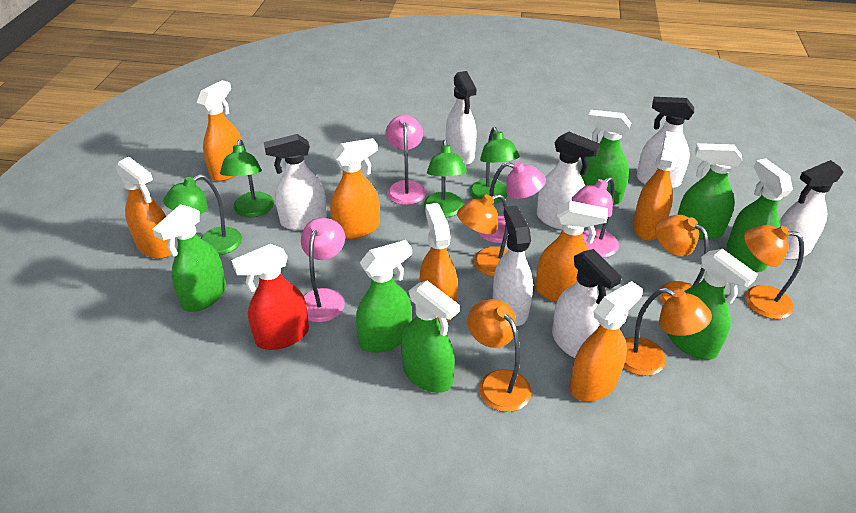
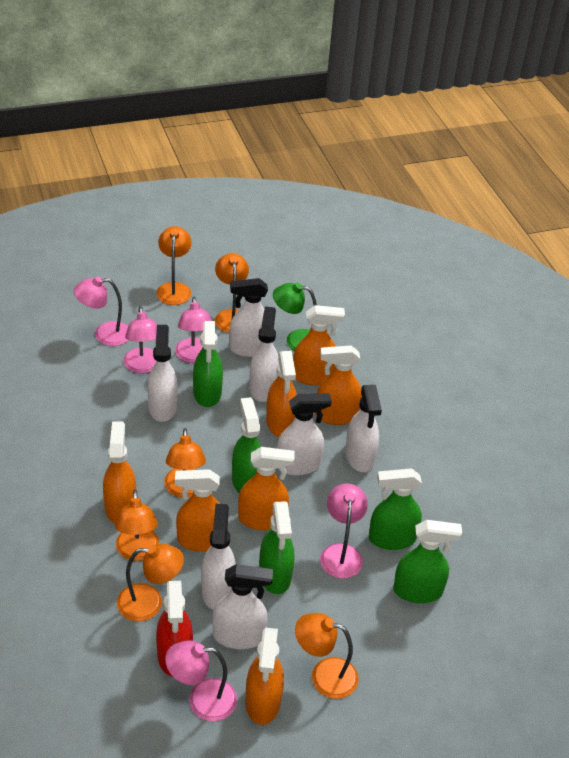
green lamp: 4 -> 1
green spray bottle: 7 -> 5
orange lamp: 5 -> 6
pink lamp: 4 -> 5

